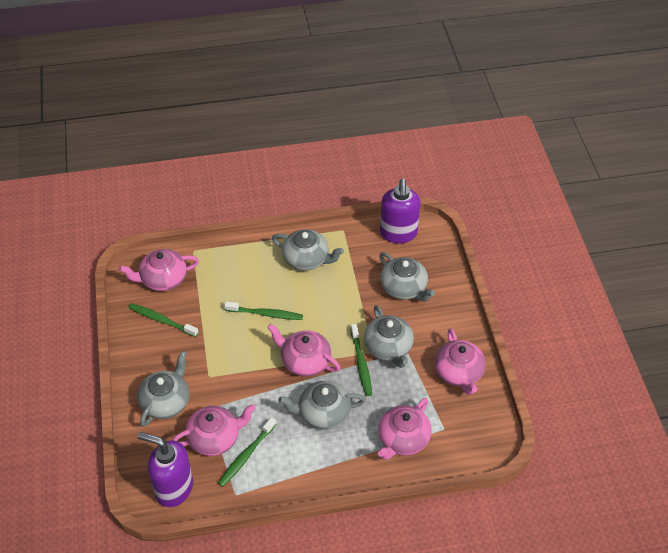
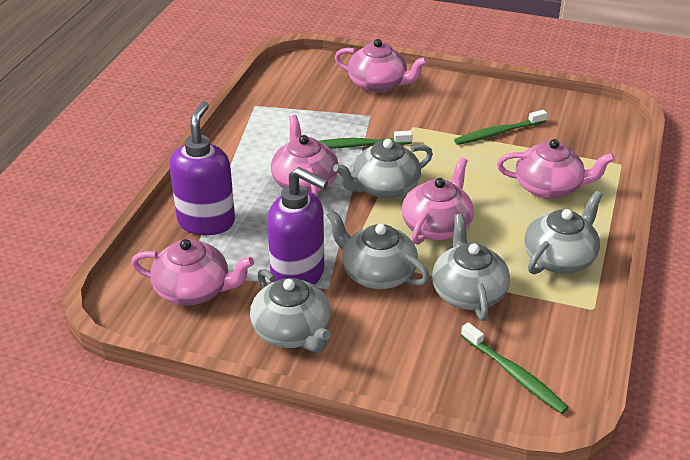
green toothbrush: 4 -> 3

